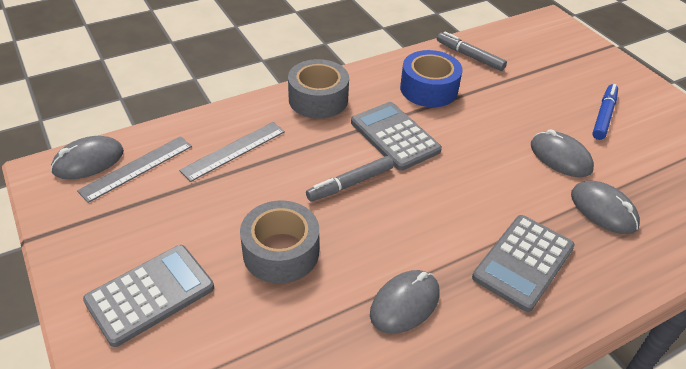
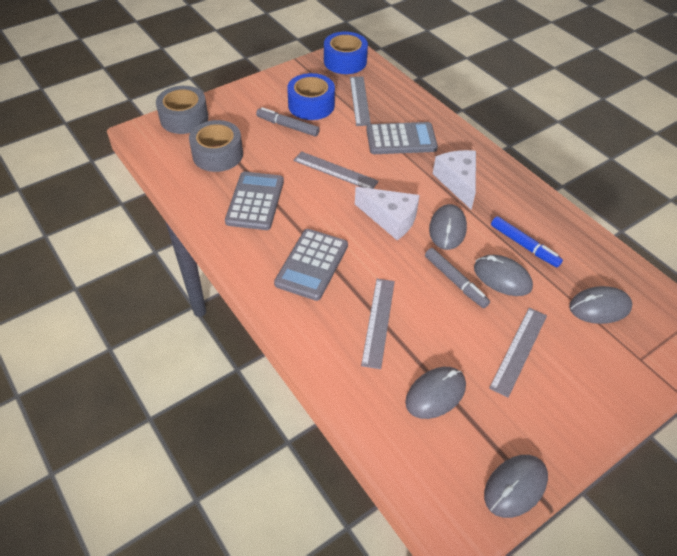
blue tape: 1 -> 2
grey mouse: 4 -> 5
grey ruler: 2 -> 4
white cheese: 0 -> 2

